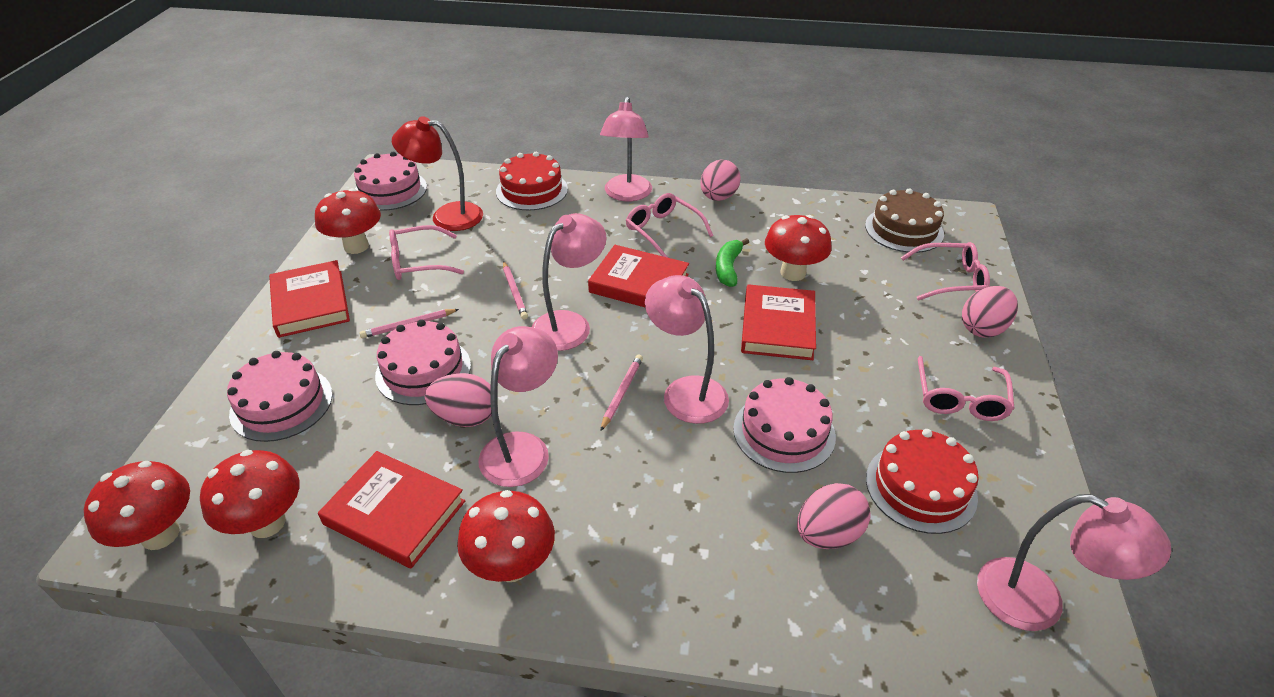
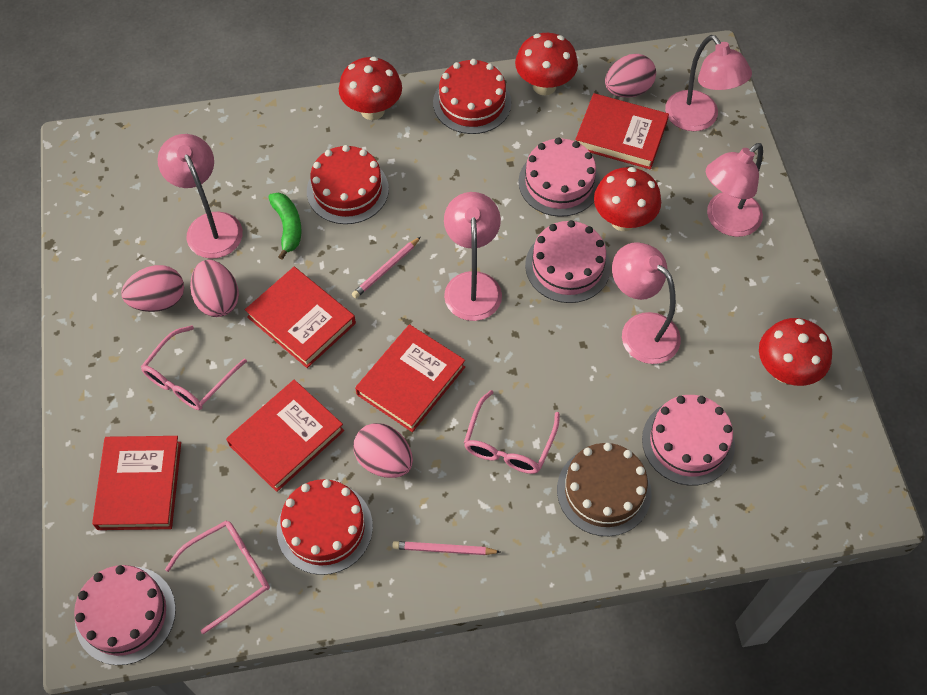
pink glasses: 4 -> 3
pink pencil: 3 -> 2
red book: 4 -> 5
red cake: 2 -> 3
red lamp: 1 -> 0
red mushroom: 5 -> 4

